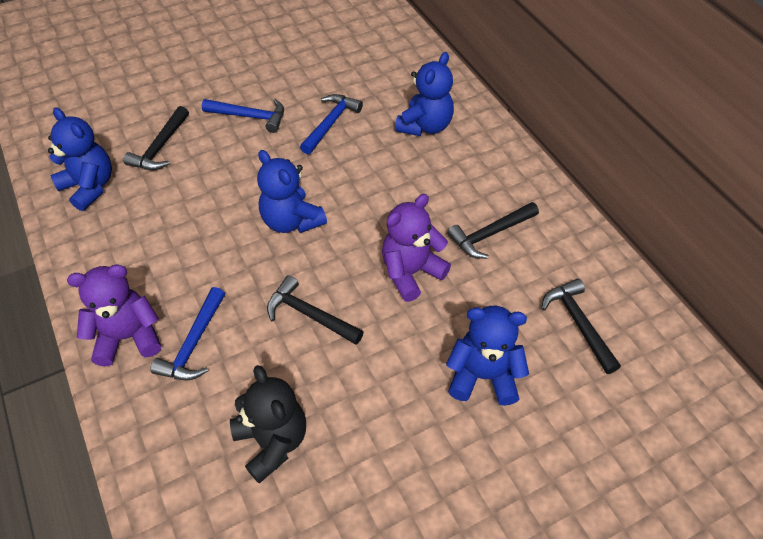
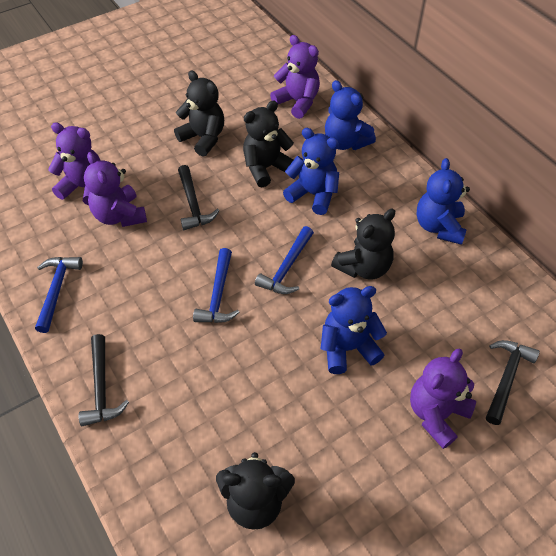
black hammer: 4 -> 3
black teddy bear: 1 -> 4
purple teddy bear: 2 -> 4

